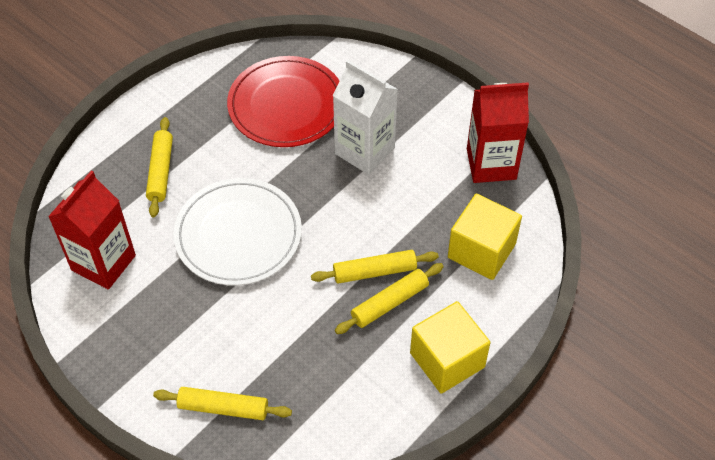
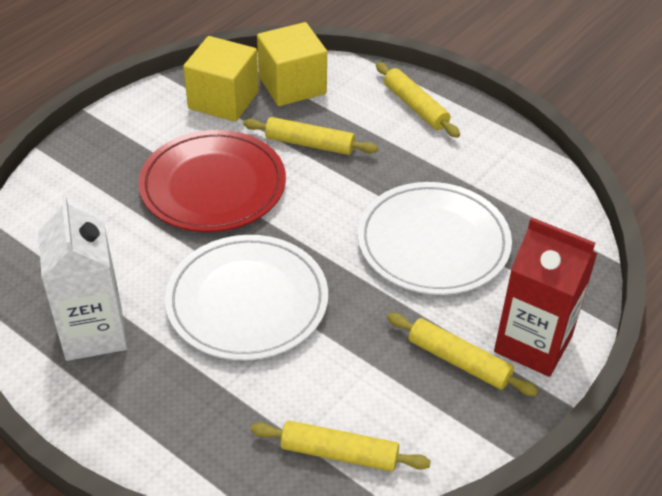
red carton: 2 -> 1
white plate: 1 -> 2

